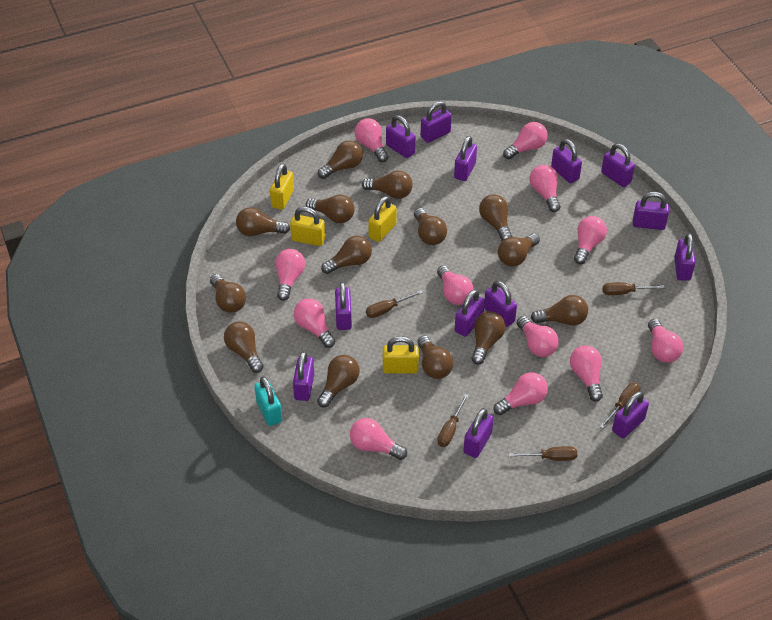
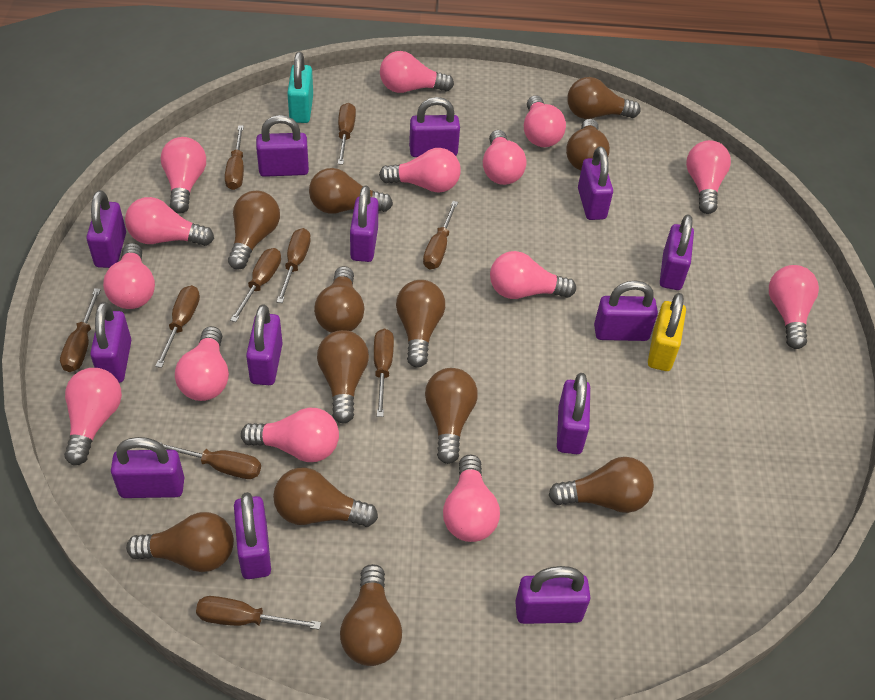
brown light bulb: 14 -> 12
brown screwdriver: 5 -> 10
pink light bulb: 12 -> 14
yellow padlock: 4 -> 1

